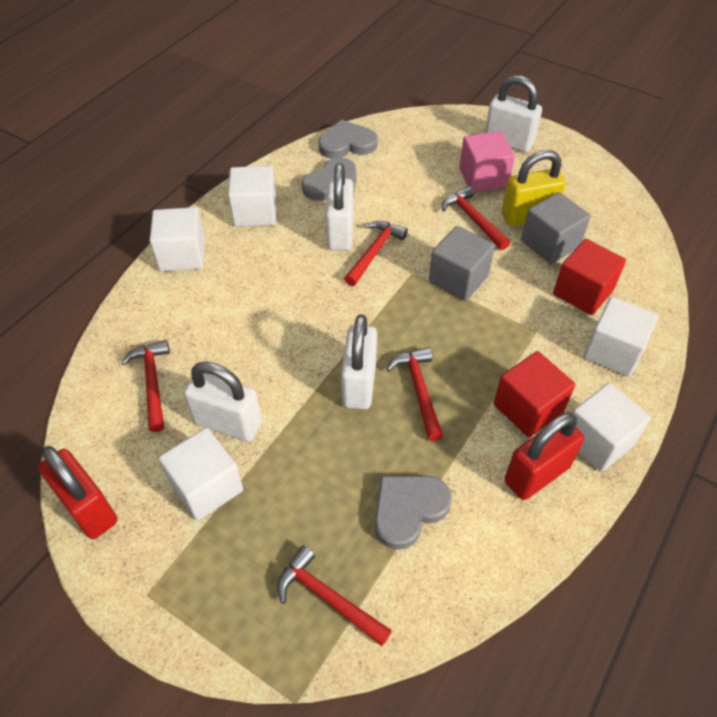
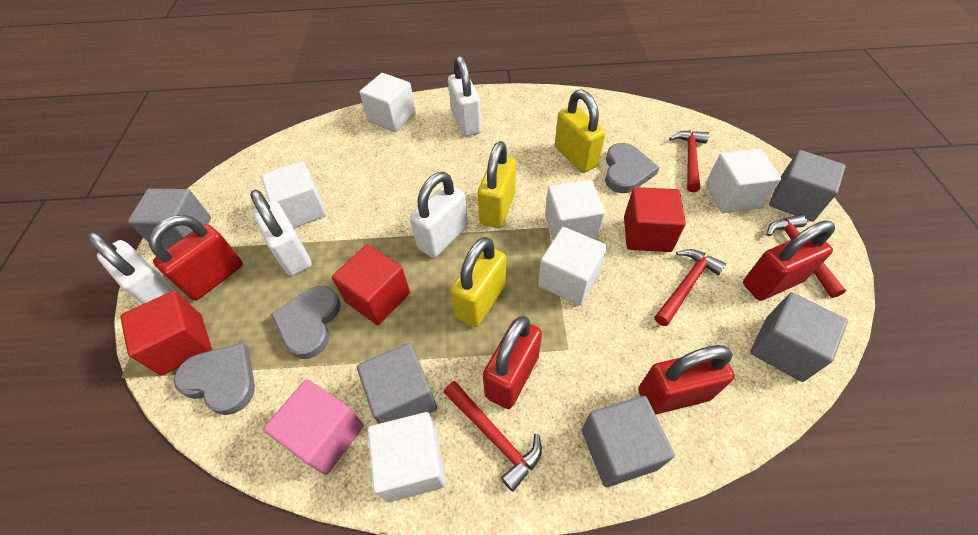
grey cube: 2 -> 5
red cube: 2 -> 3
red hammer: 5 -> 4
red padlock: 2 -> 4
white cube: 5 -> 6
yellow padlock: 1 -> 3

